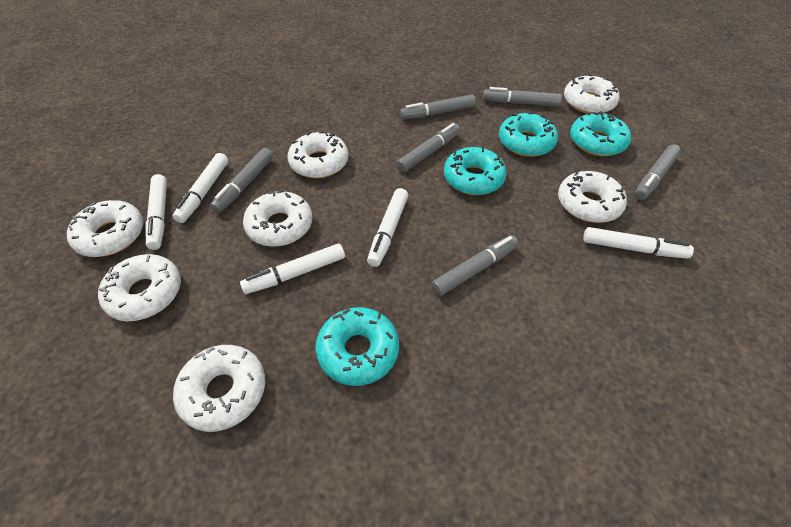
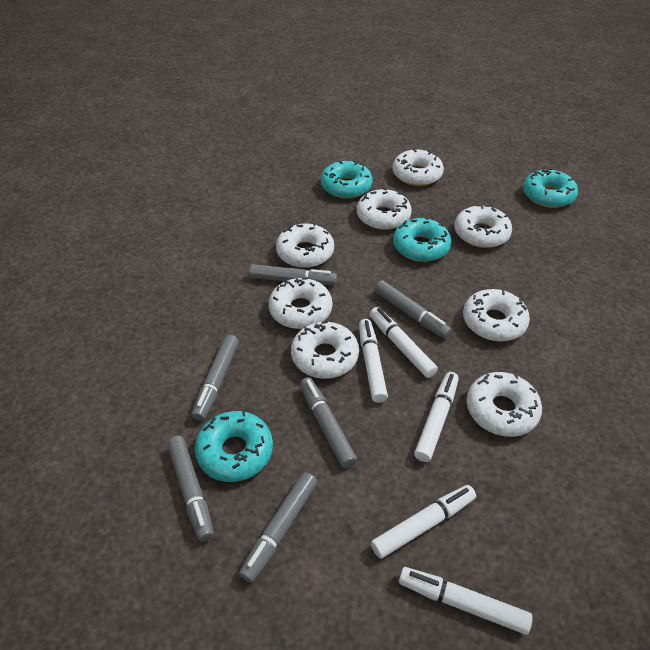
white donut: 7 -> 8

